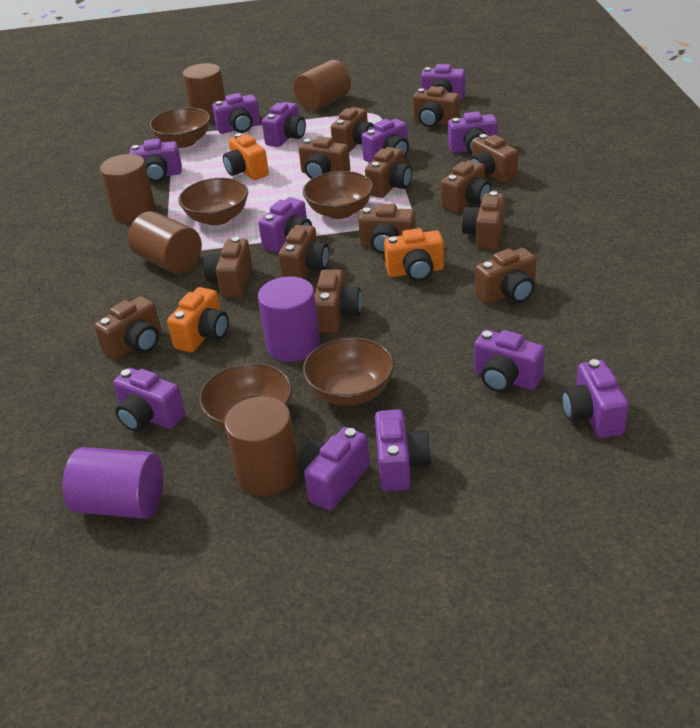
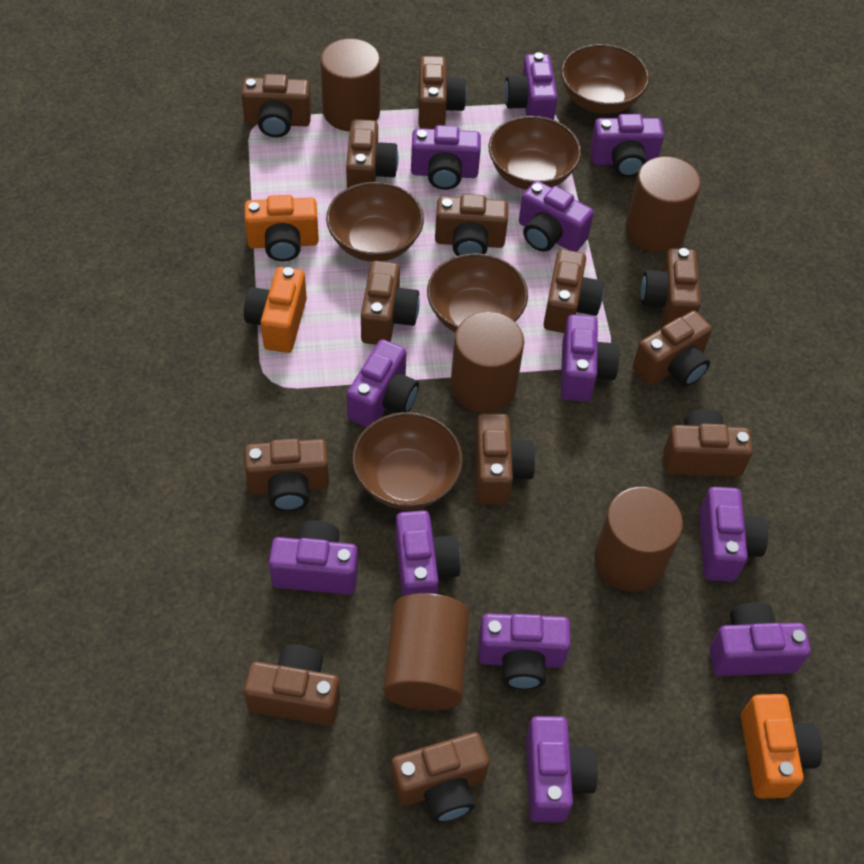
purple cylinder: 2 -> 0

